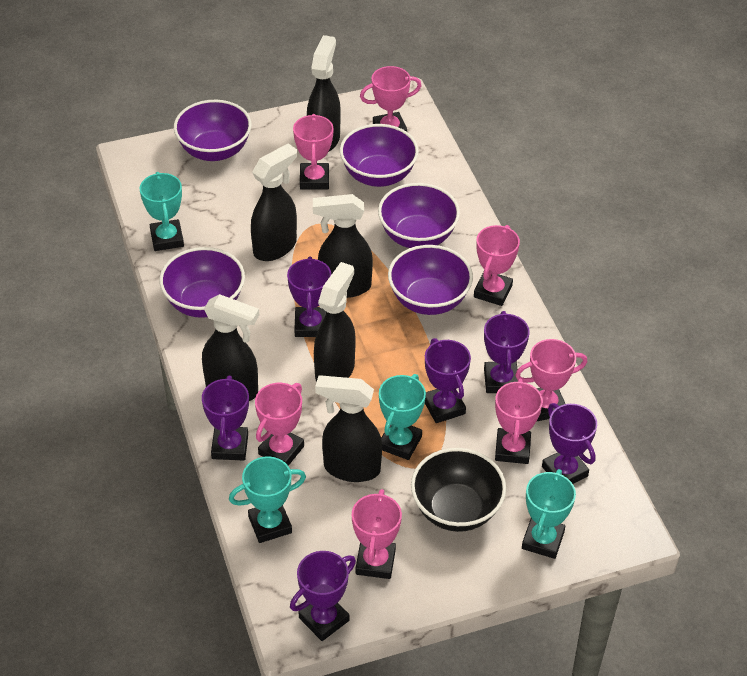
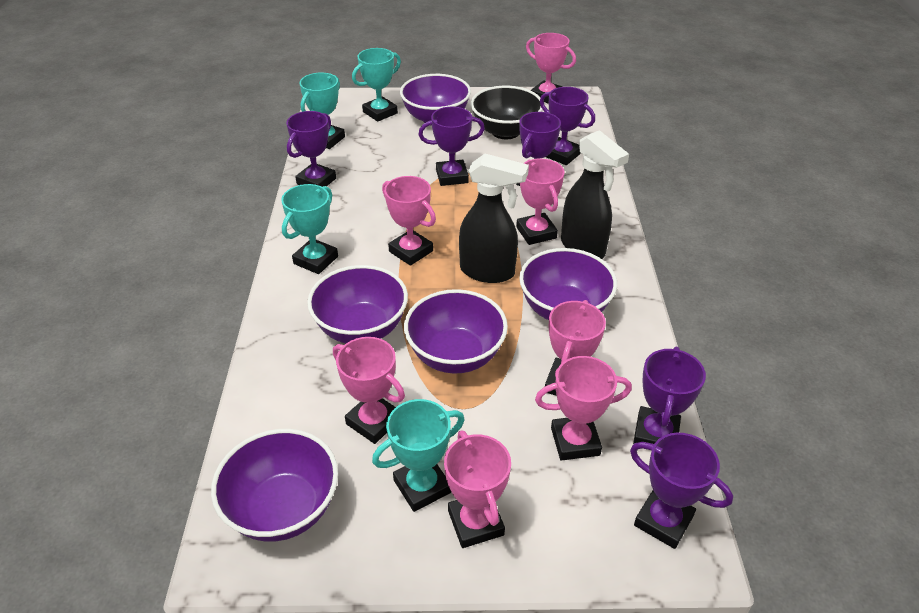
black spray bottle: 6 -> 2

